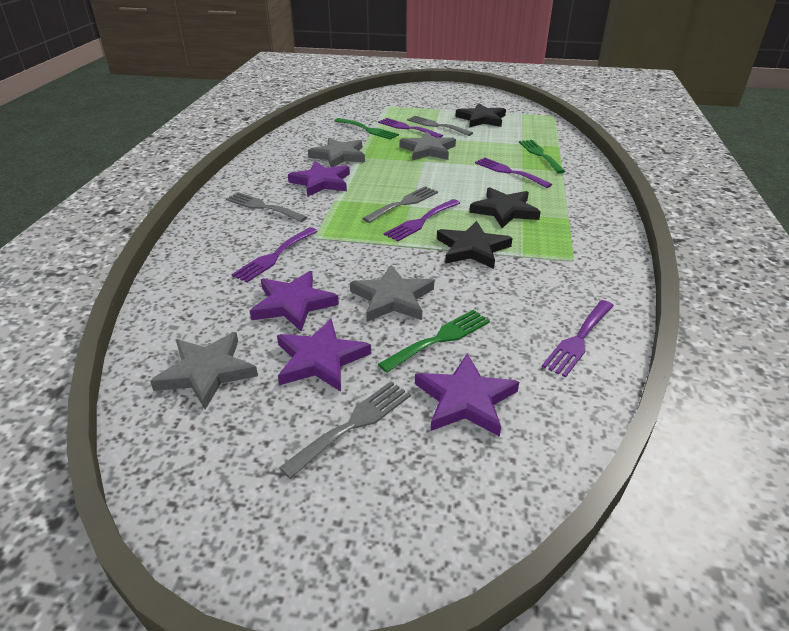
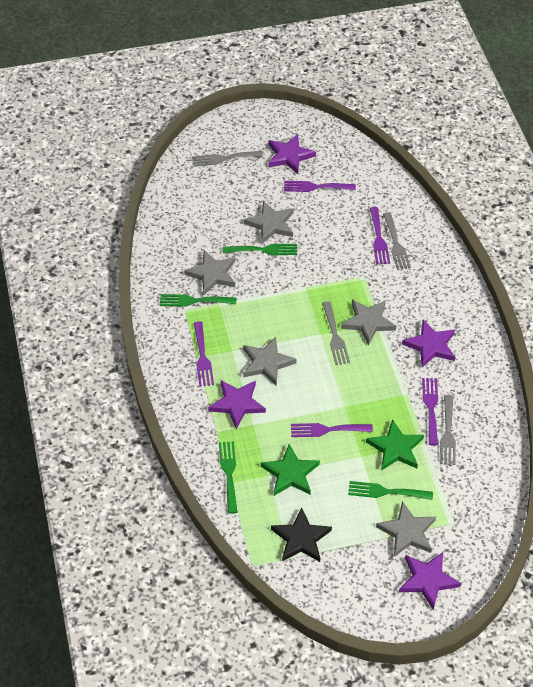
black star: 3 -> 1
green fork: 3 -> 4
green star: 0 -> 2
grey star: 4 -> 5

